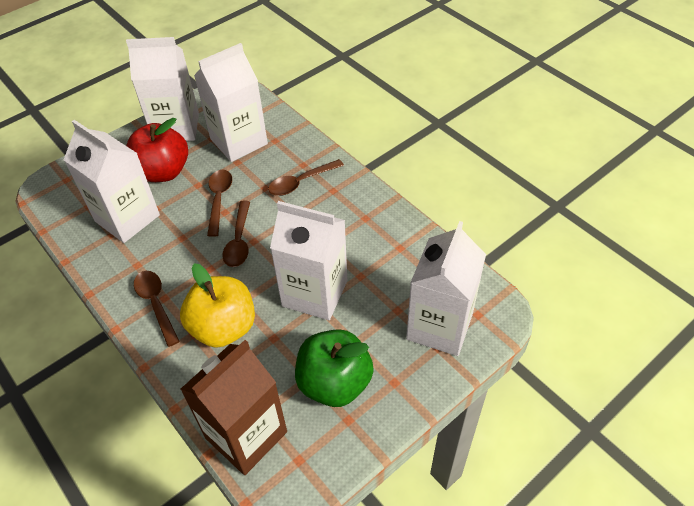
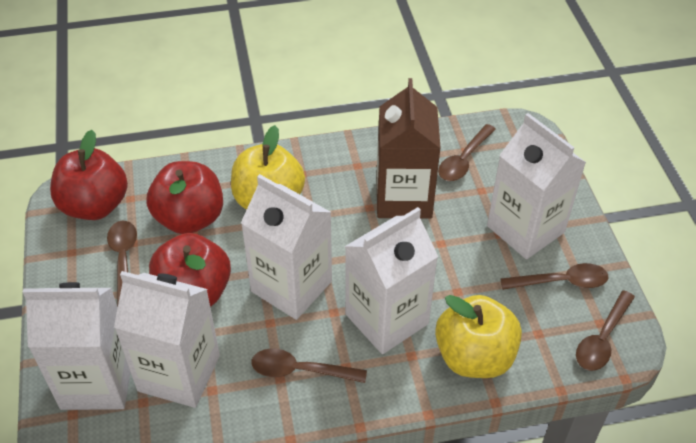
brown spoon: 4 -> 5
green apple: 1 -> 0
red apple: 1 -> 3
yellow apple: 1 -> 2

